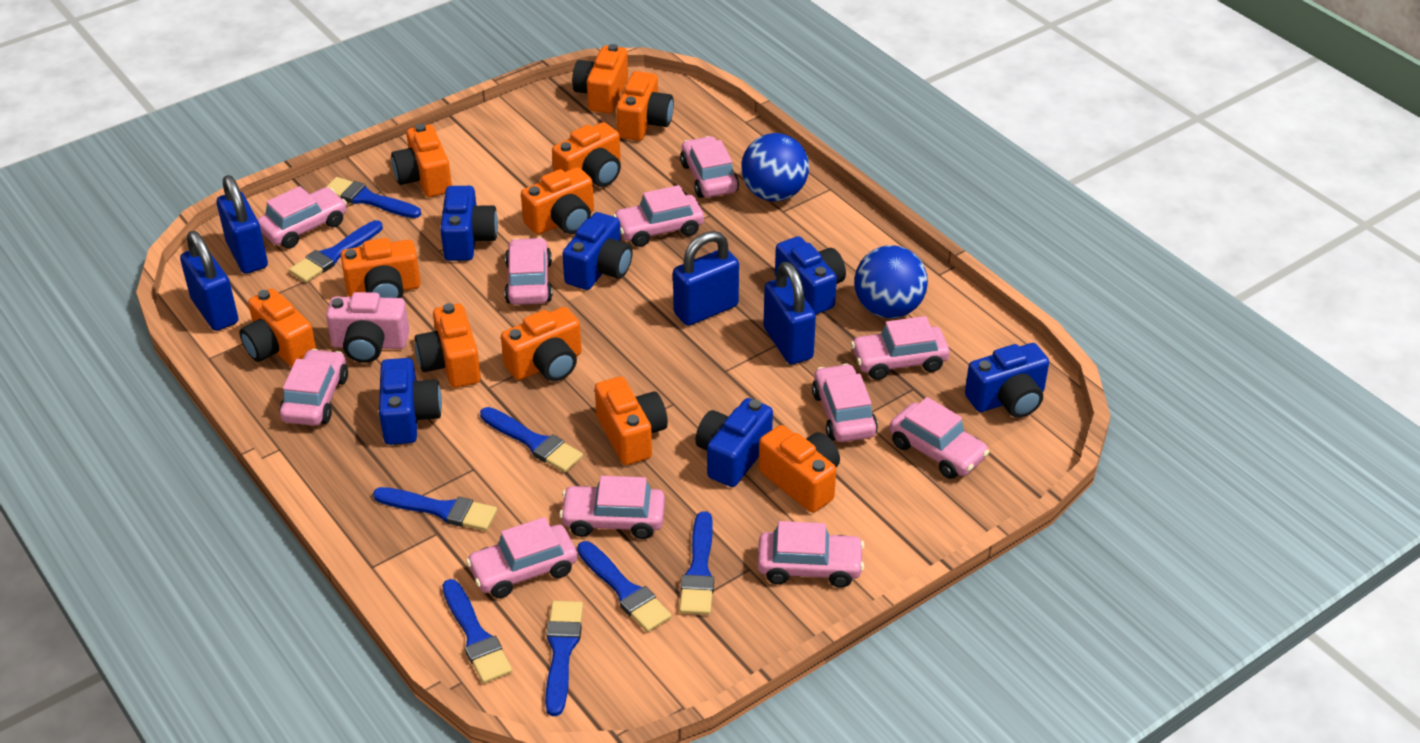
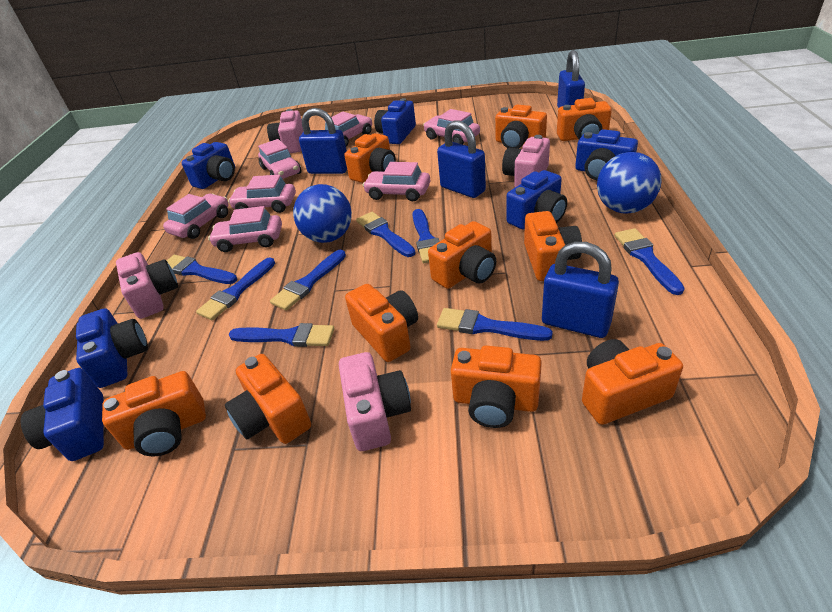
orange camera: 11 -> 10
pink camera: 1 -> 4
pink car: 11 -> 7

